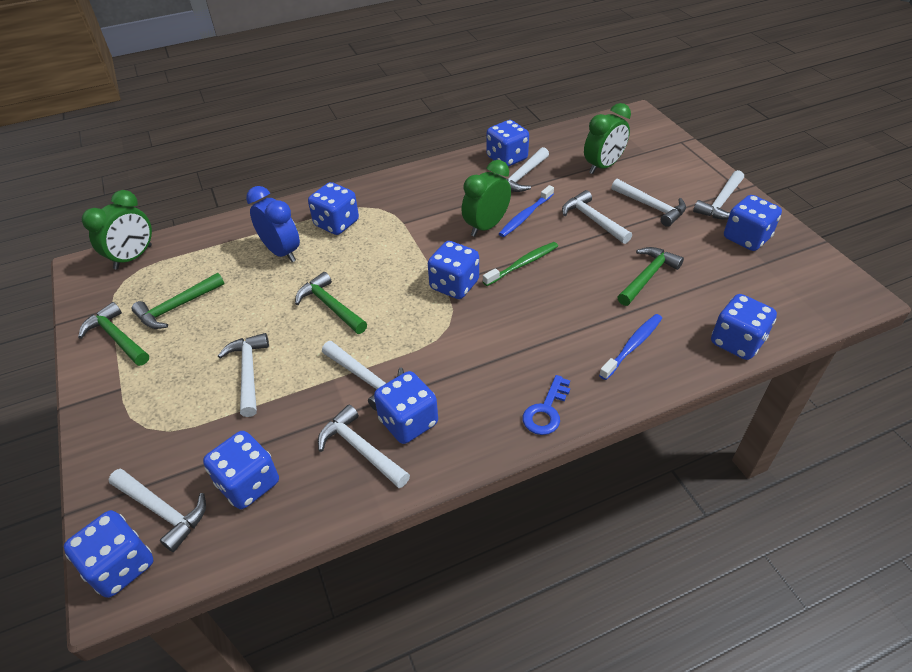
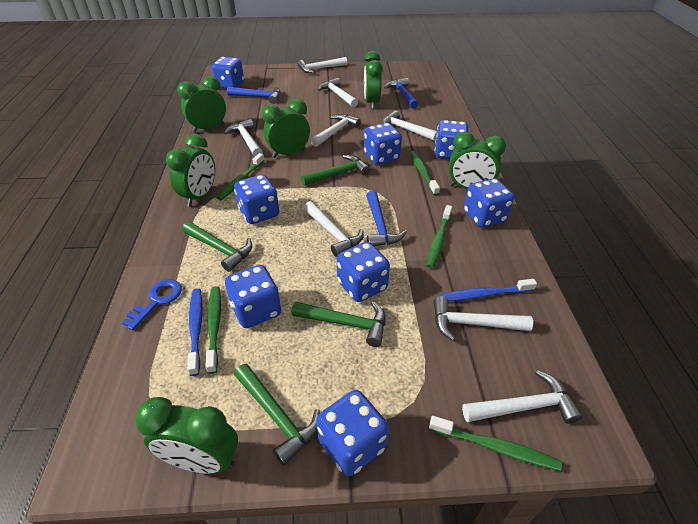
blue clock: 1 -> 0
blue hammer: 0 -> 3
green clock: 3 -> 6
green toothbrush: 1 -> 5

